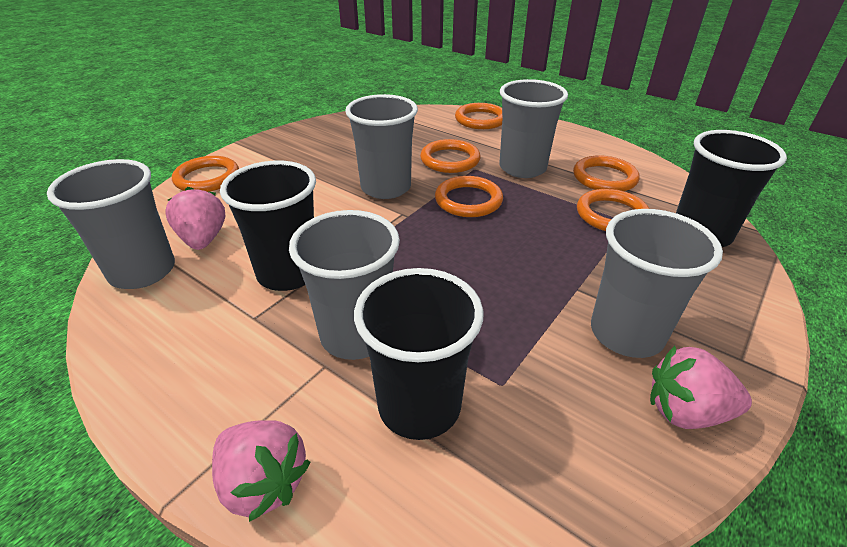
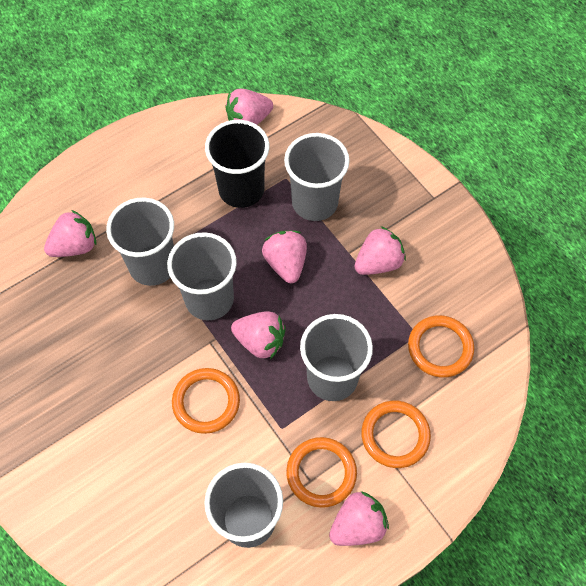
black cup: 3 -> 1
orange ring: 6 -> 4
pink strawberry: 3 -> 6

